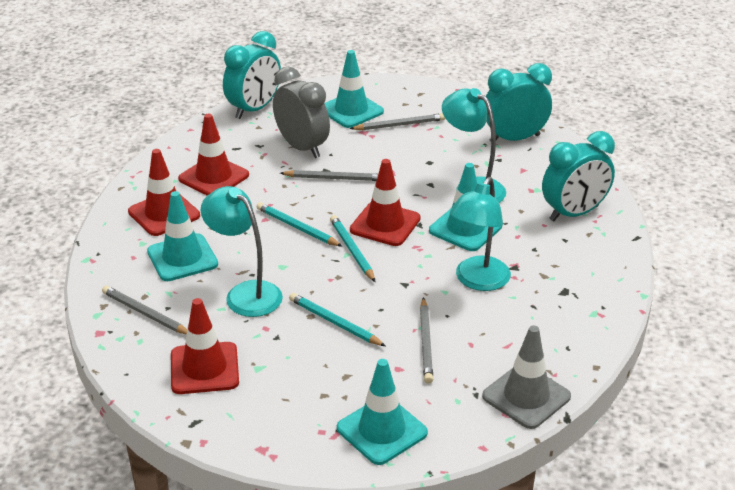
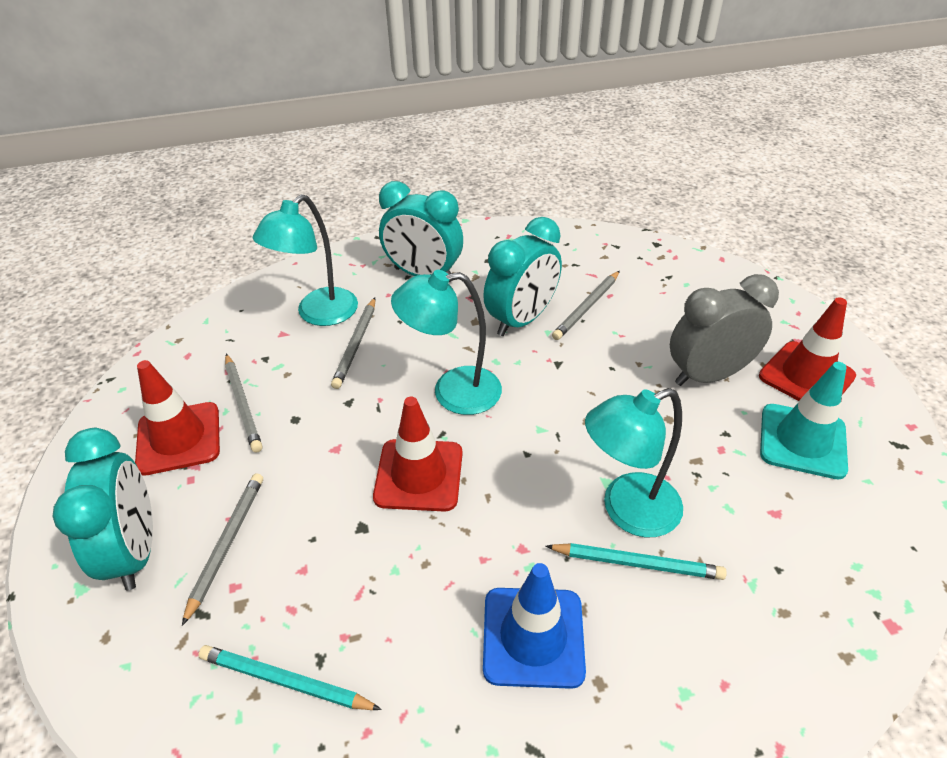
blue traffic cone: 0 -> 1
grey traffic cone: 1 -> 0
red traffic cone: 4 -> 3
turquoise pencil: 3 -> 2
turquoise traffic cone: 4 -> 1

